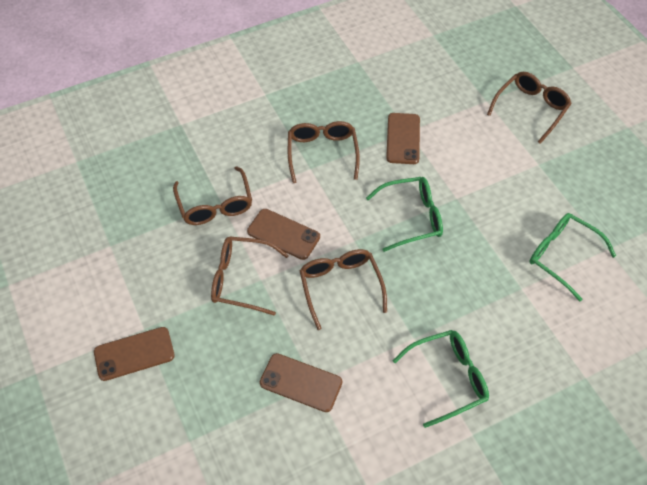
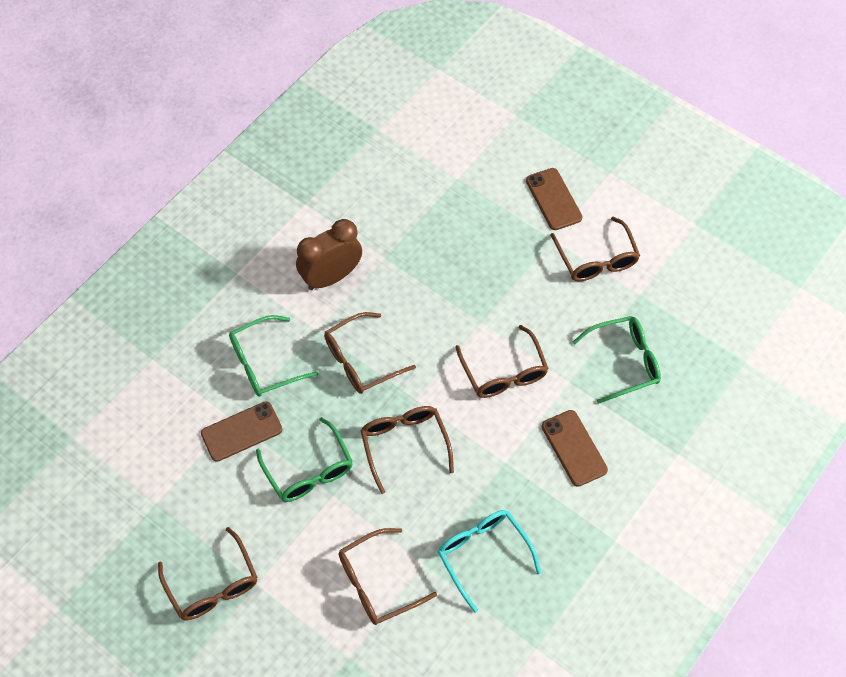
brown clock: 0 -> 1
brown glasses: 5 -> 6
brown phone: 4 -> 3
turquoise glasses: 0 -> 1

